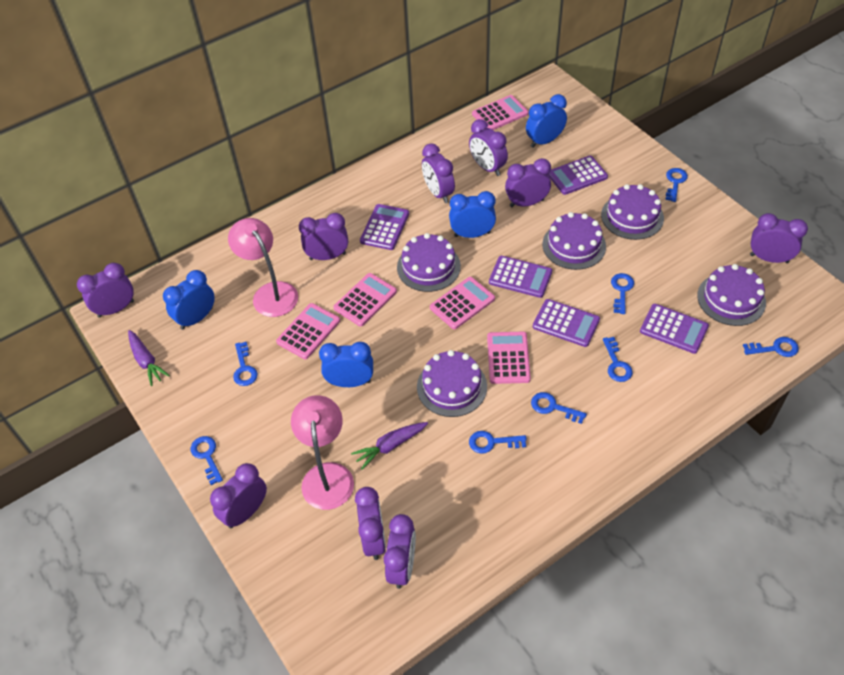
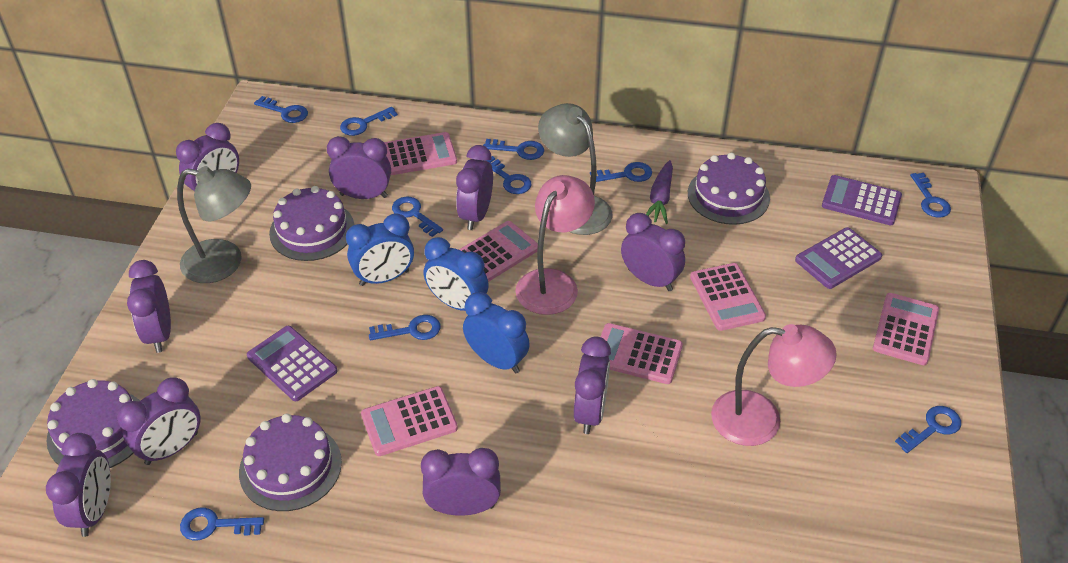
blue clock: 4 -> 3
blue key: 8 -> 10
grey lamp: 0 -> 2
pink calculator: 5 -> 6
purple cake: 5 -> 4
purple calculator: 5 -> 3
purple carrot: 2 -> 1

